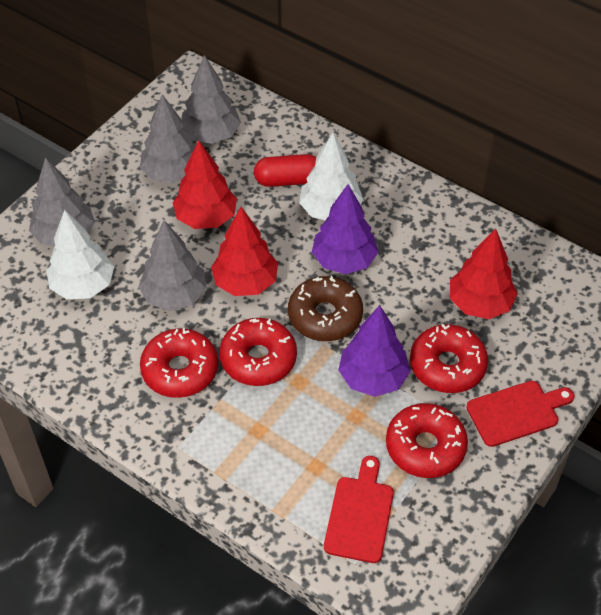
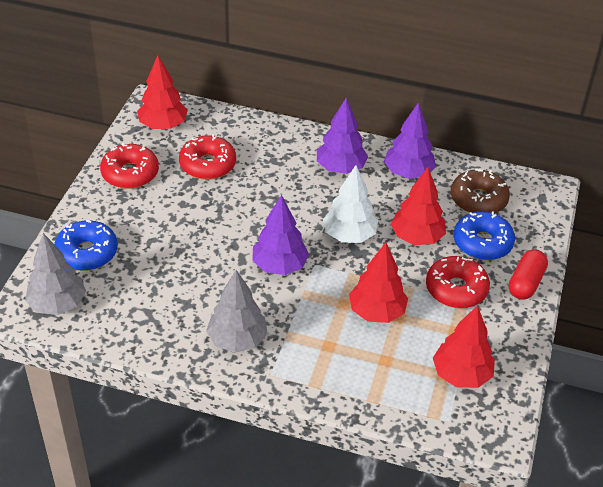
blue donut: 0 -> 2
grey tree: 4 -> 2
purple tree: 2 -> 3
red cutting board: 2 -> 0
red donut: 4 -> 3
red tree: 3 -> 4
white tree: 2 -> 1

